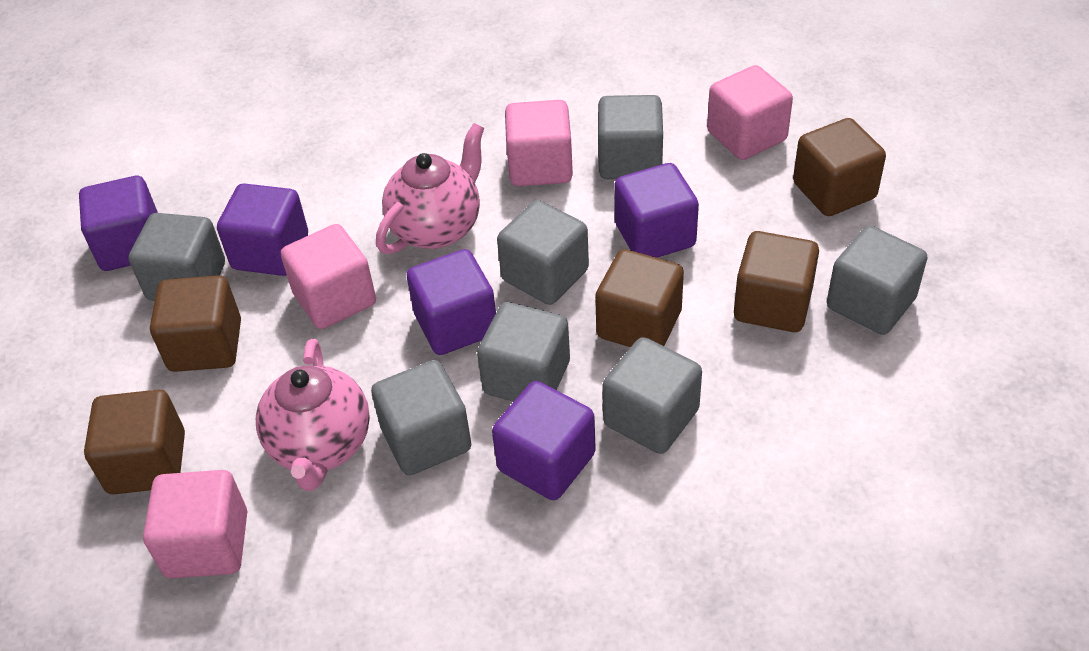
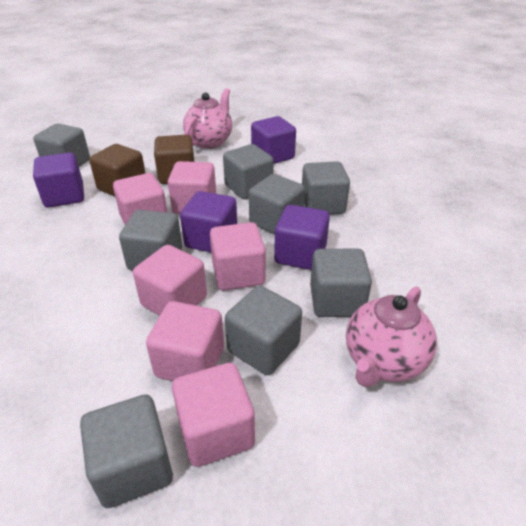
brown cube: 5 -> 2
grey cube: 7 -> 8
pink cube: 4 -> 6
purple cube: 5 -> 4

